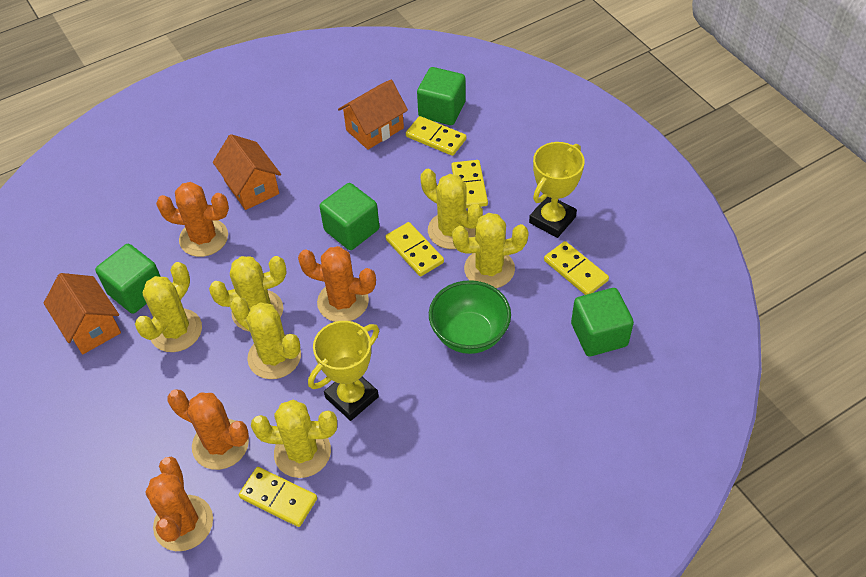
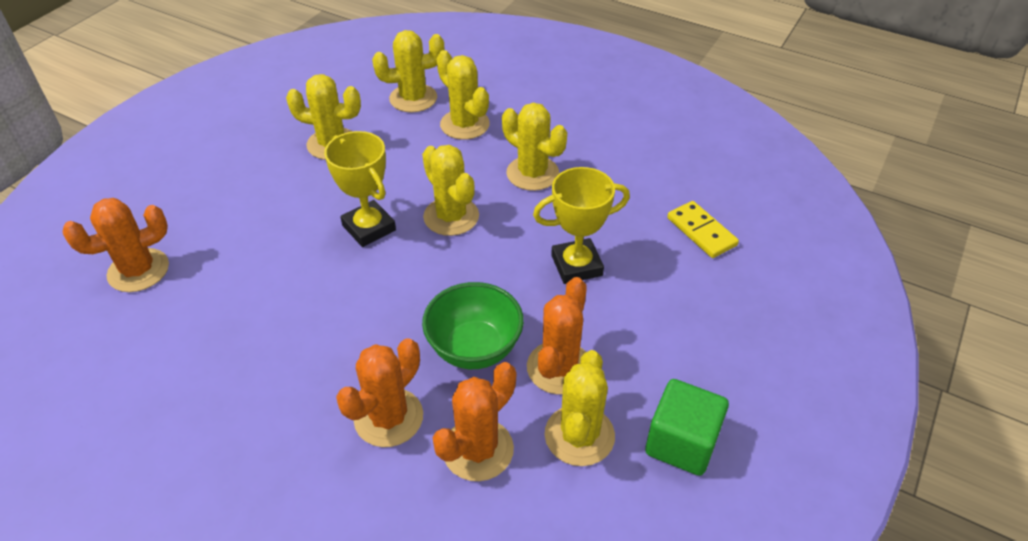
green cube: 4 -> 1
orange house: 3 -> 0
yellow domino: 5 -> 1

